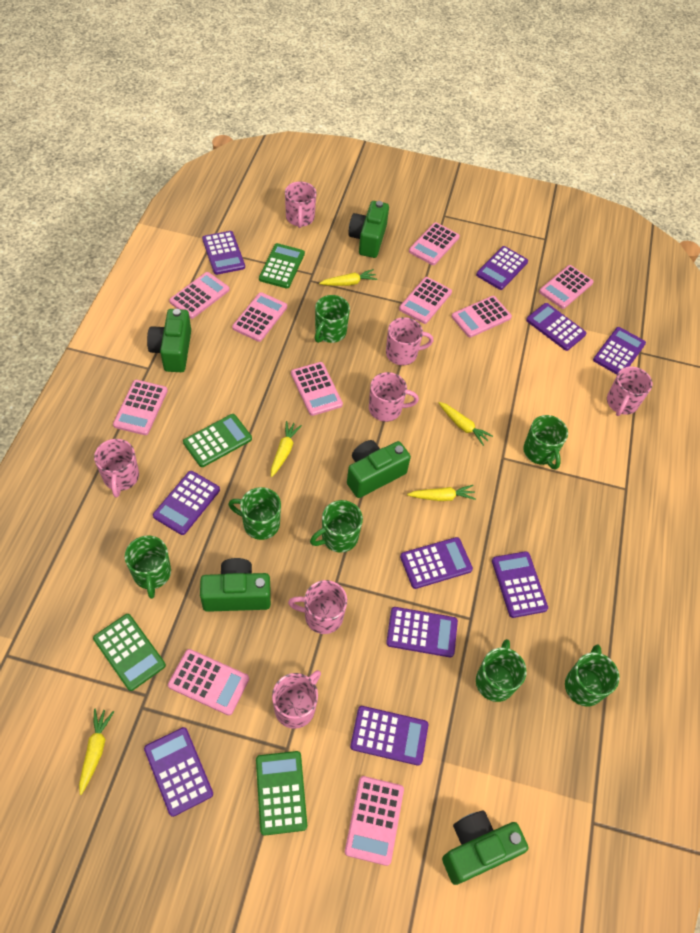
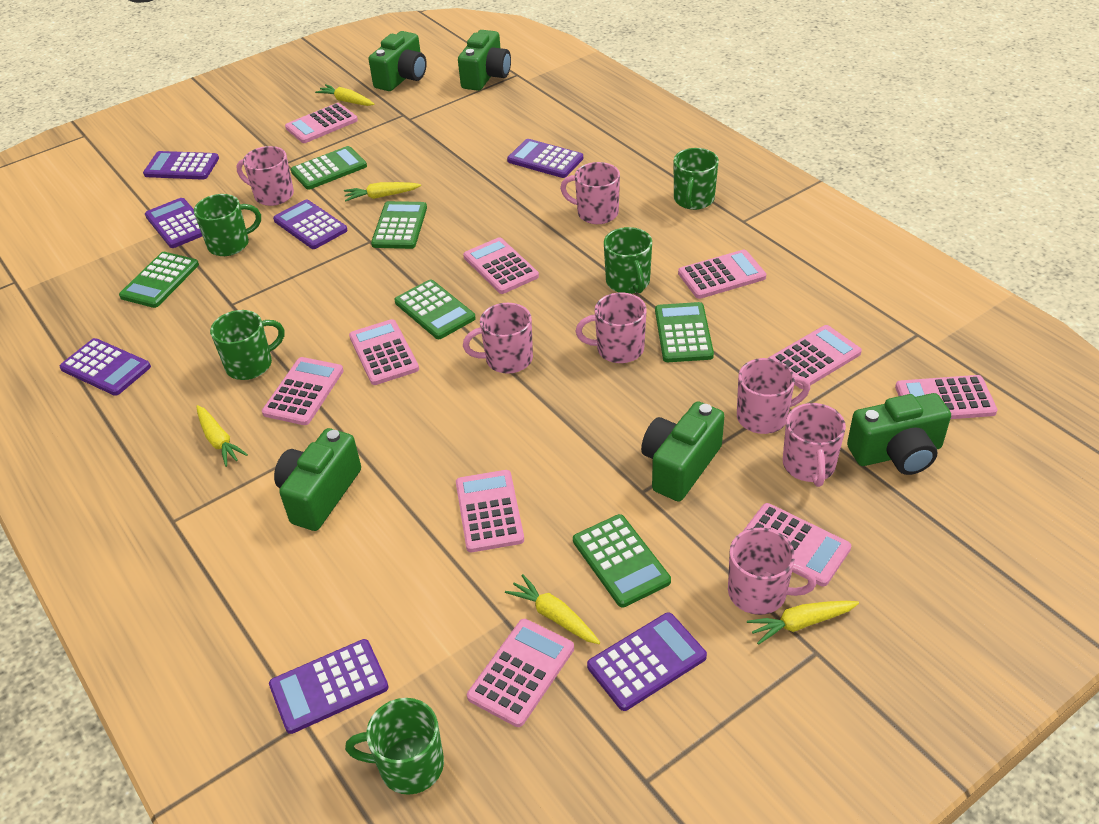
green calculator: 4 -> 6
green mug: 7 -> 5
purple calculator: 10 -> 7

